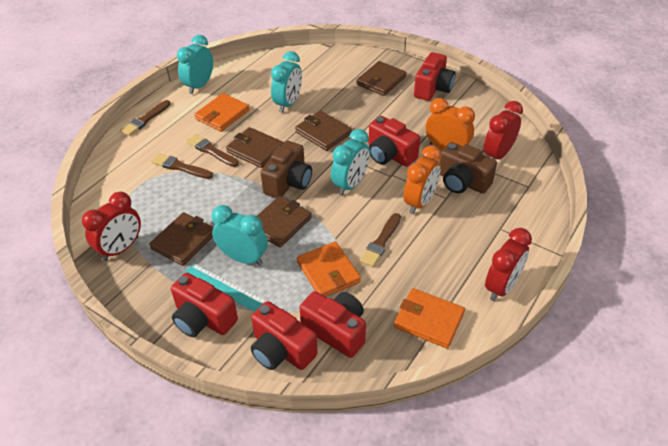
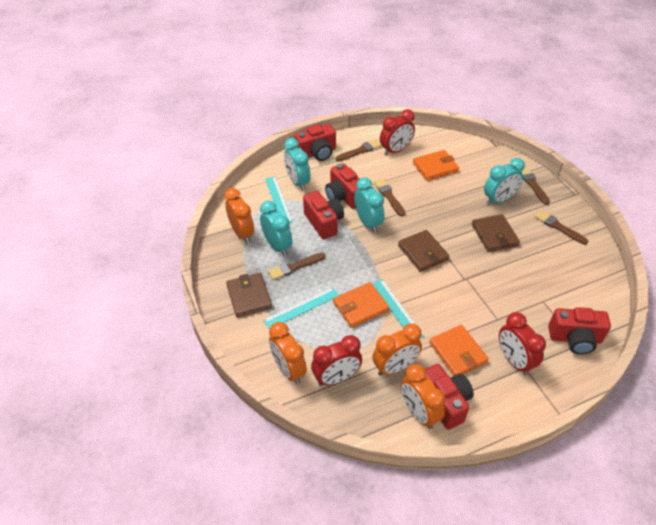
brown brush: 4 -> 5
brown camera: 2 -> 0
brown wallet: 5 -> 3
orange clock: 2 -> 4
turquoise ruler: 1 -> 3

